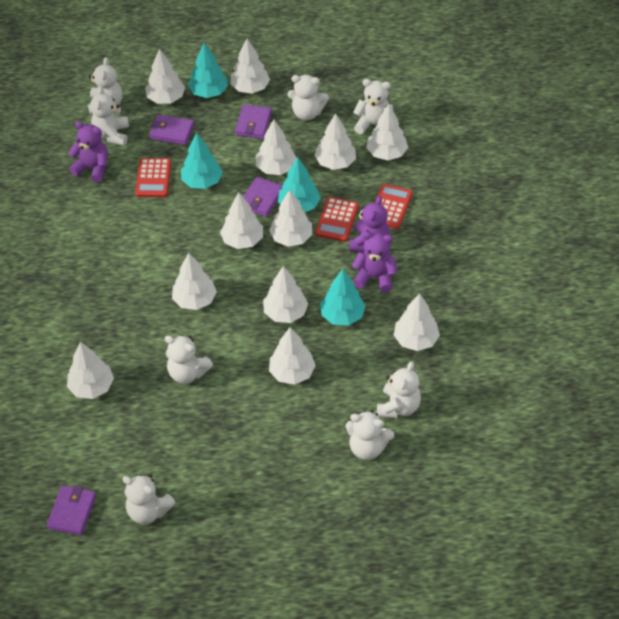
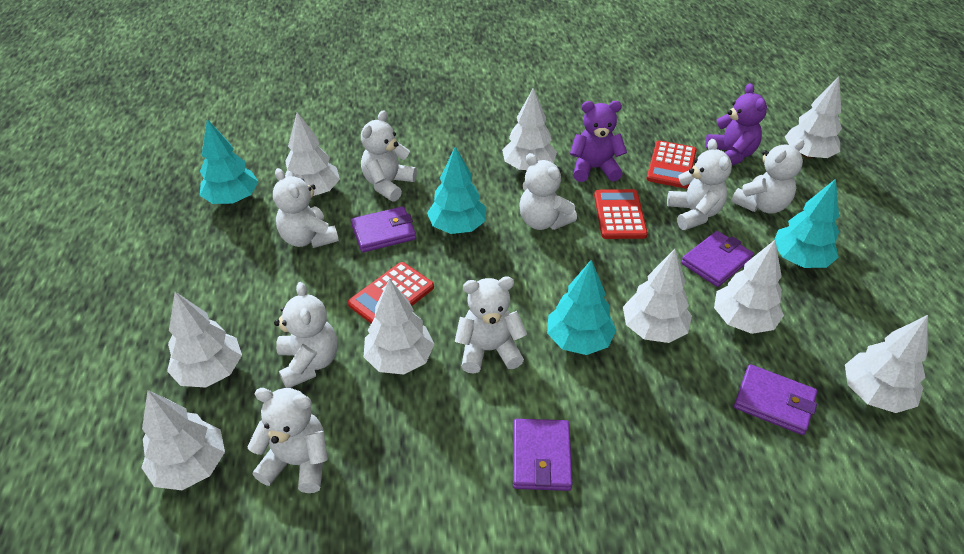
purple teddy bear: 3 -> 2
white tree: 12 -> 9

